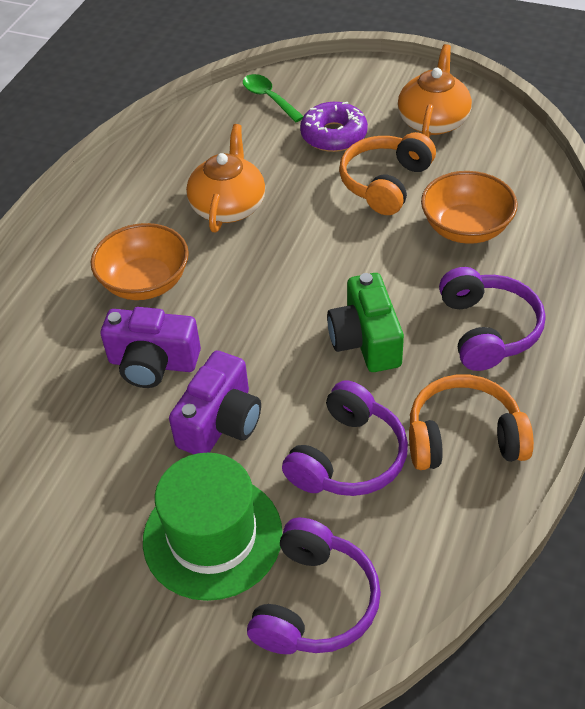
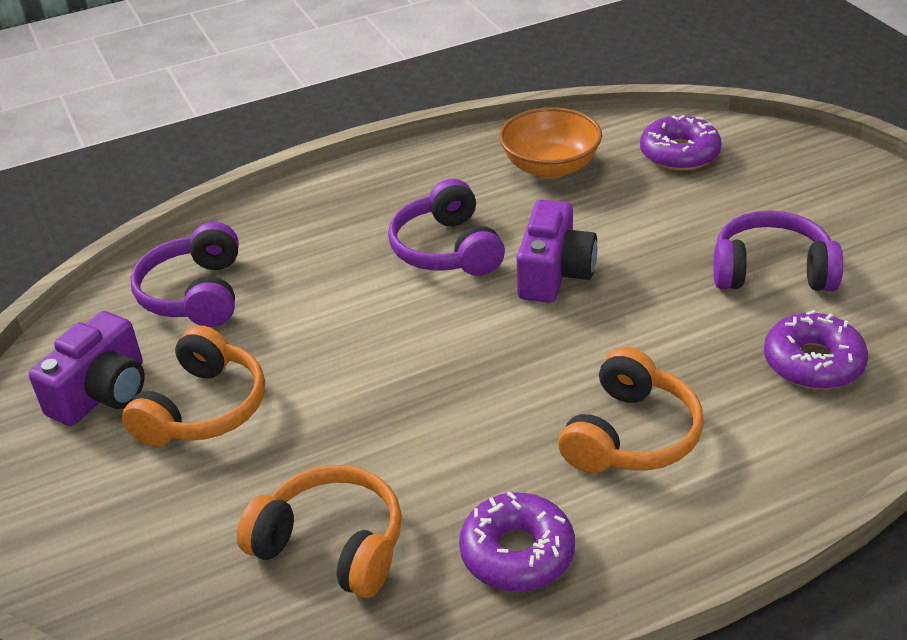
green camera: 1 -> 0
green hat: 1 -> 0
green spoon: 1 -> 0
orange bowl: 2 -> 1
orange headphones: 2 -> 3
orange teapot: 2 -> 0
purple donut: 1 -> 3

